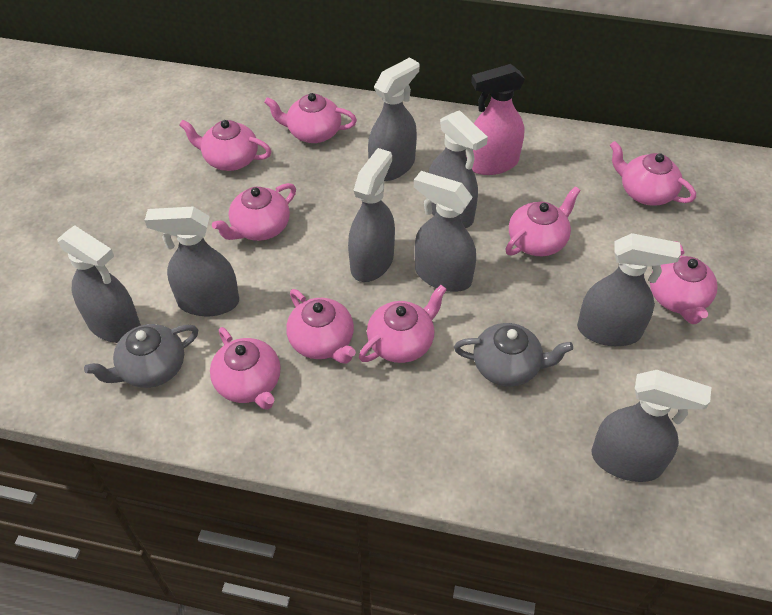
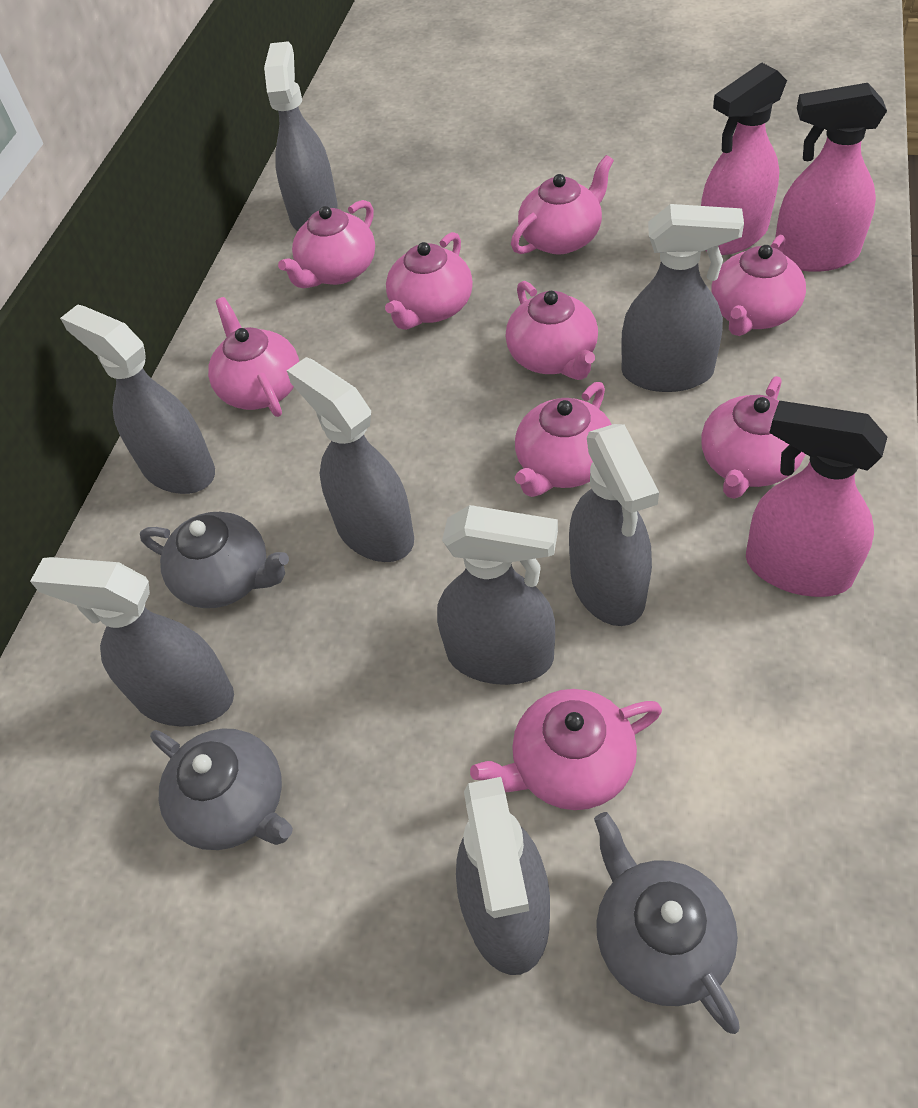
grey teapot: 2 -> 3
pink spray bottle: 1 -> 3

